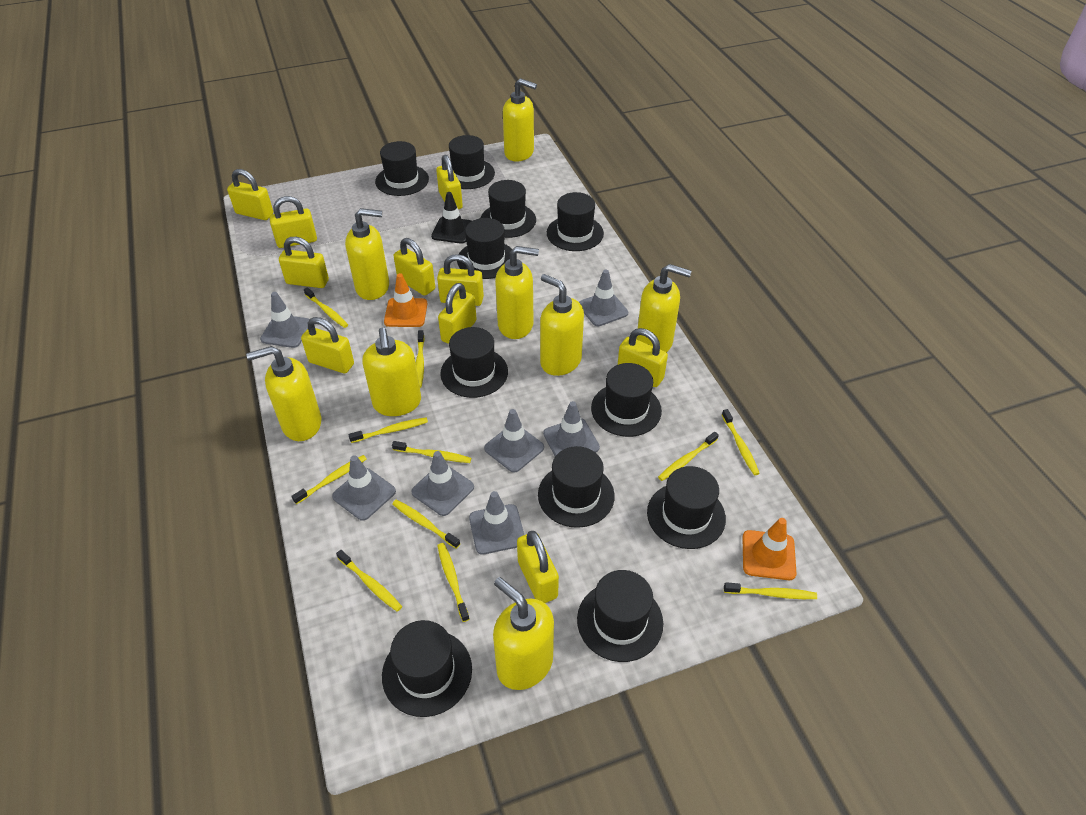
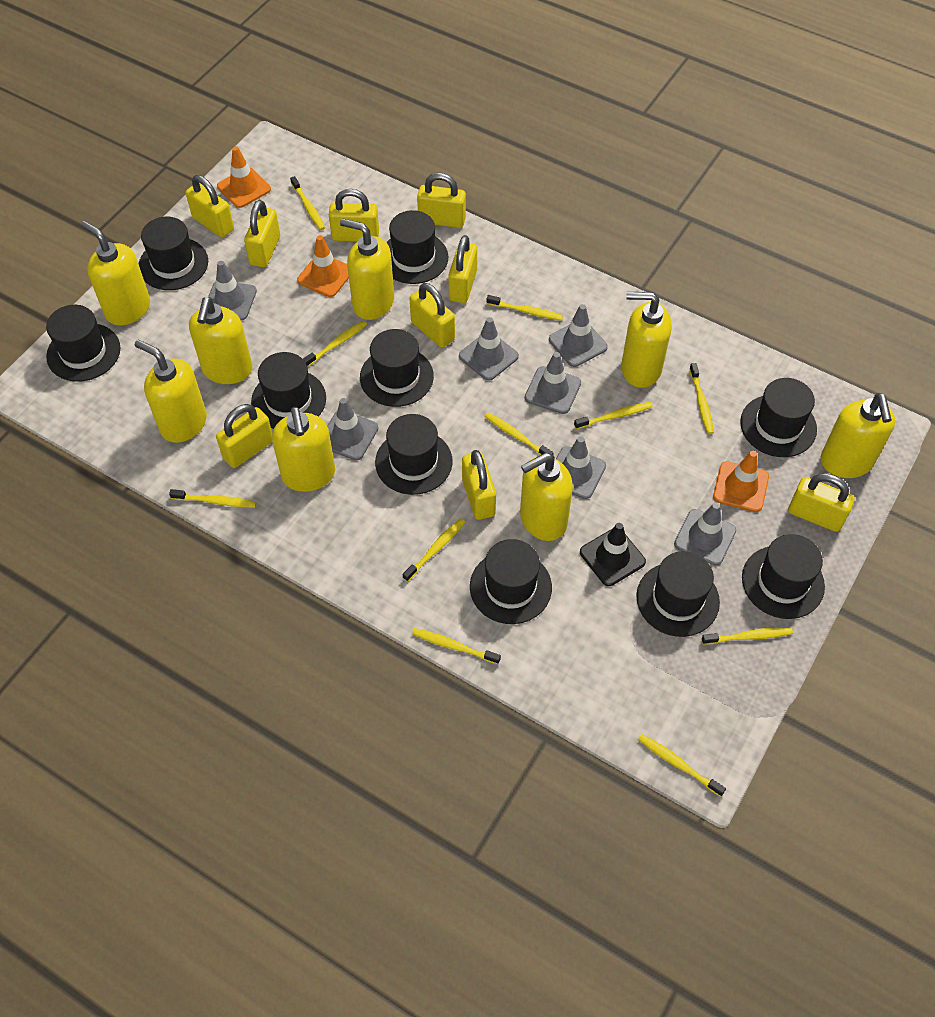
black hat: 11 -> 10
orange traffic cone: 2 -> 3
yellow padlock: 10 -> 9

